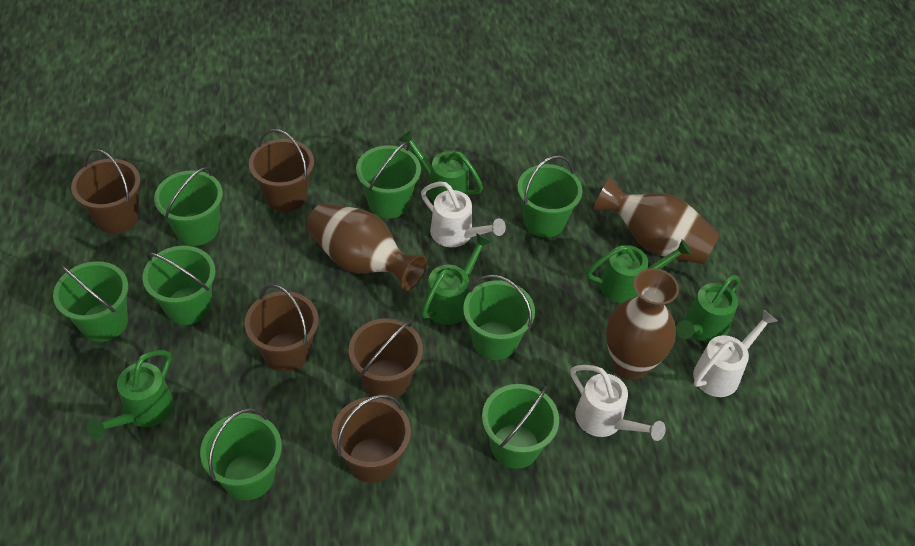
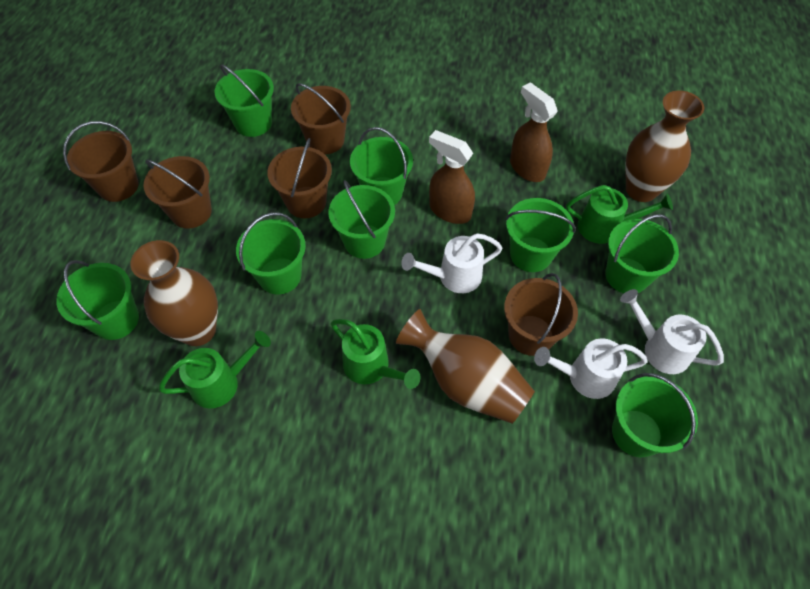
brown spray bottle: 0 -> 2
green watering can: 5 -> 3

